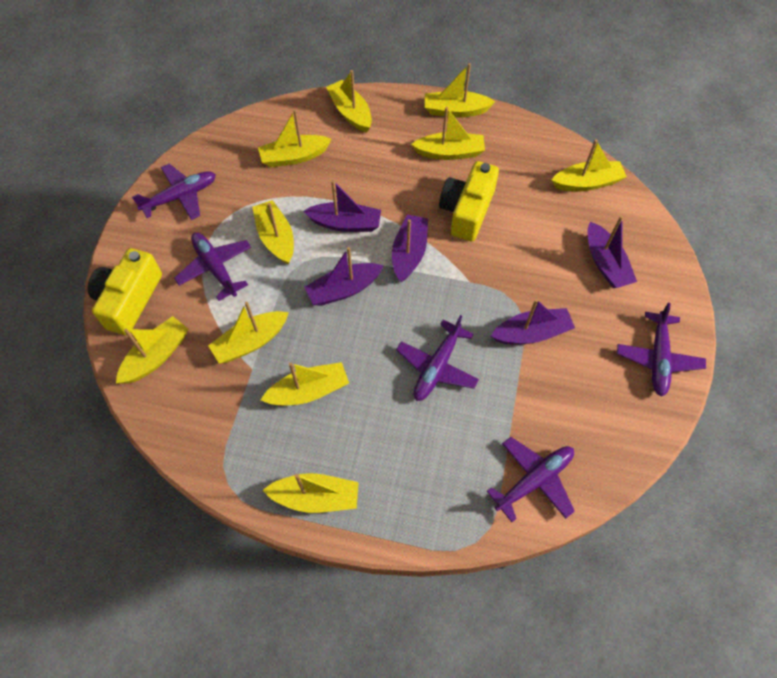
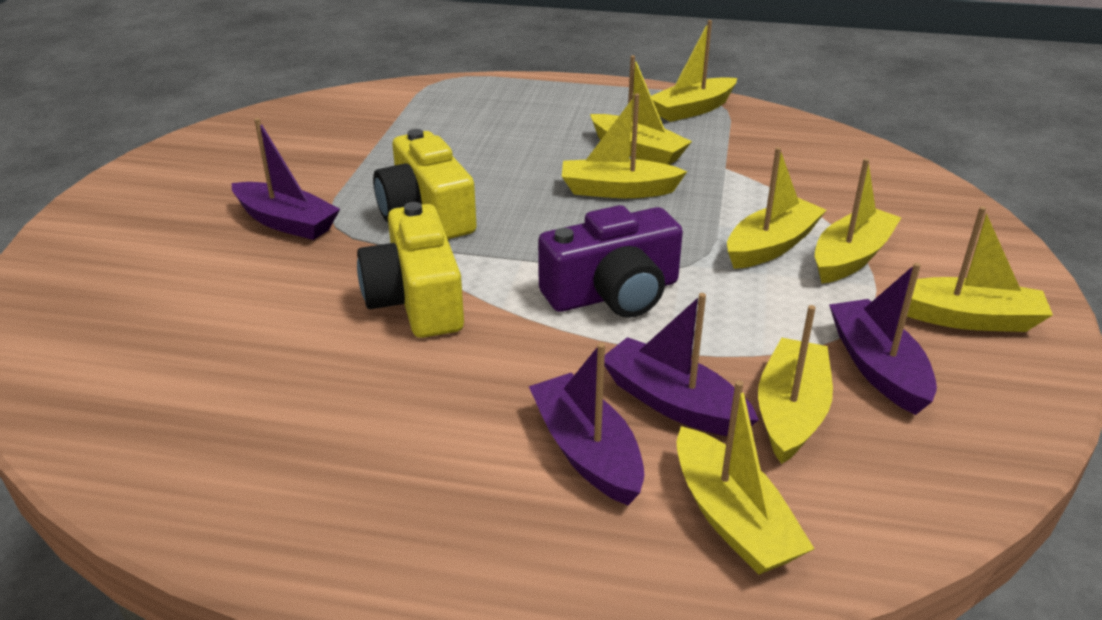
purple boat: 5 -> 4
purple camera: 0 -> 1
purple plane: 5 -> 0
yellow boat: 10 -> 8

